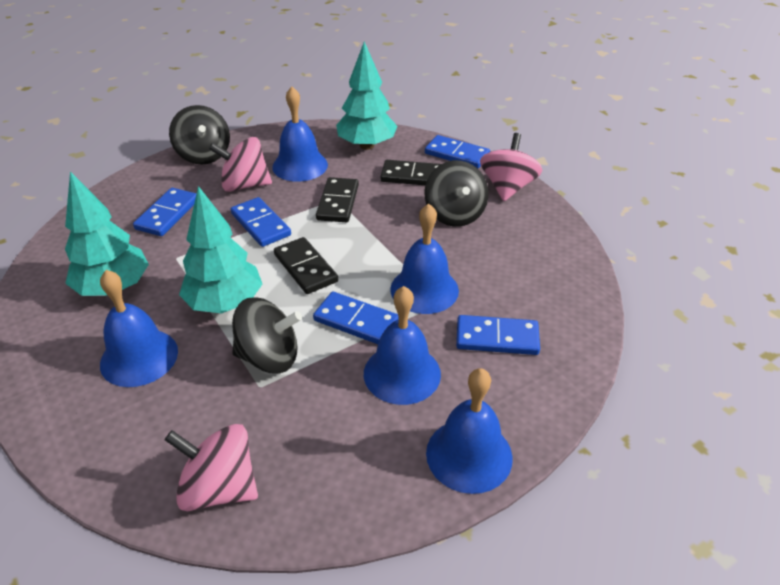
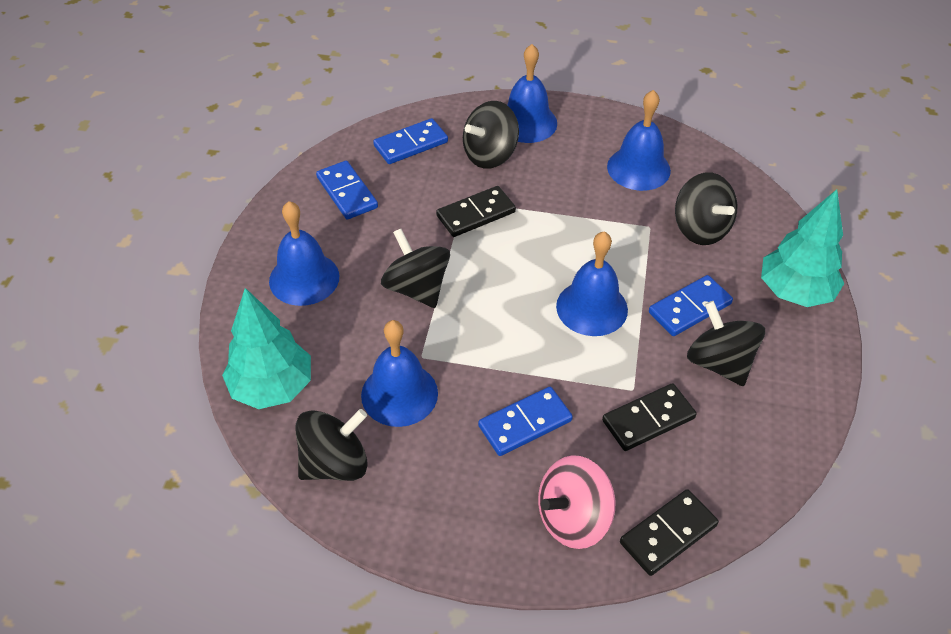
black spinning top: 3 -> 5
blue domino: 5 -> 4
pink spinning top: 3 -> 1
turquoise tree: 3 -> 2

